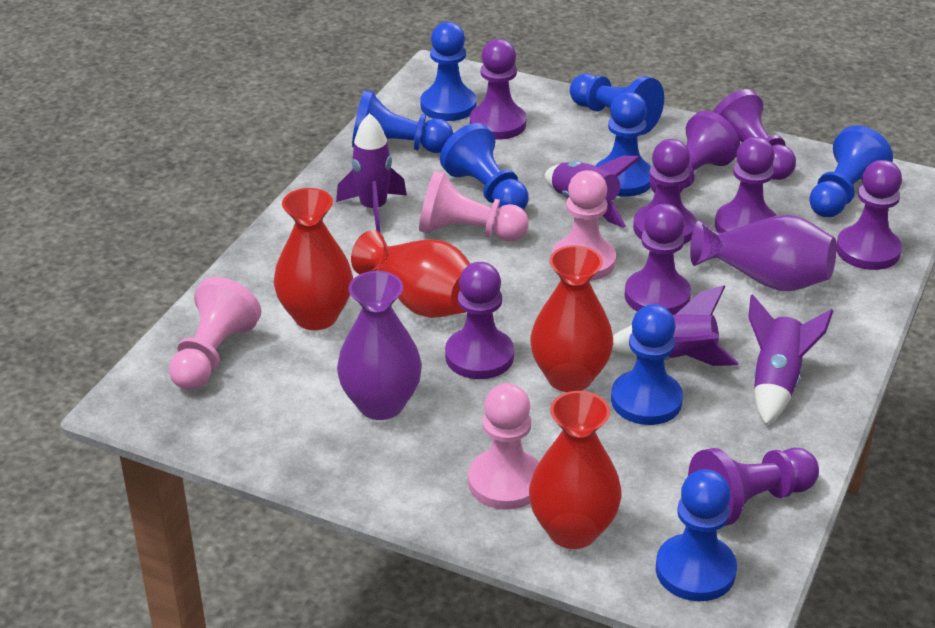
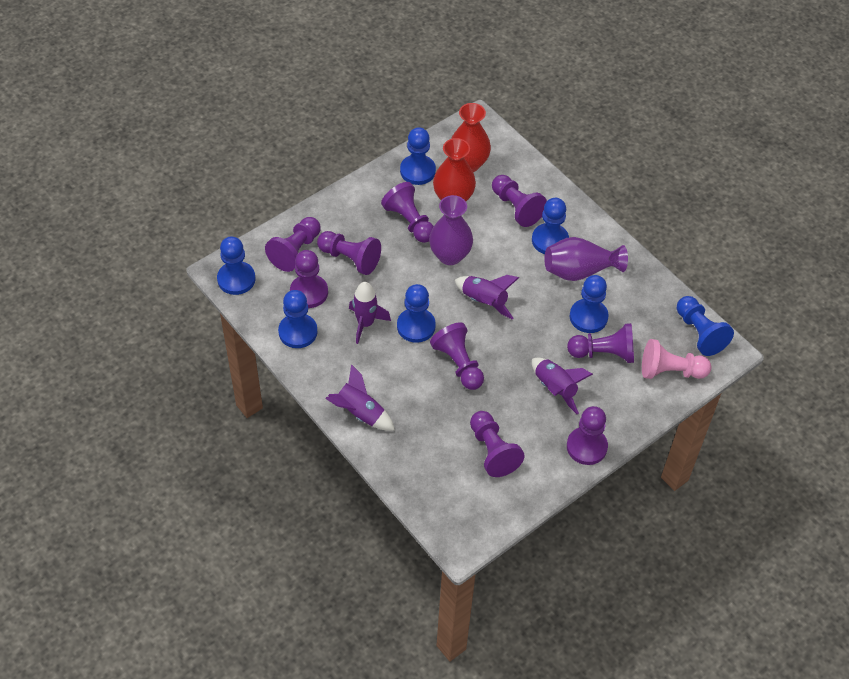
blue pawn: 8 -> 7
pink pawn: 4 -> 1
red vase: 4 -> 2

